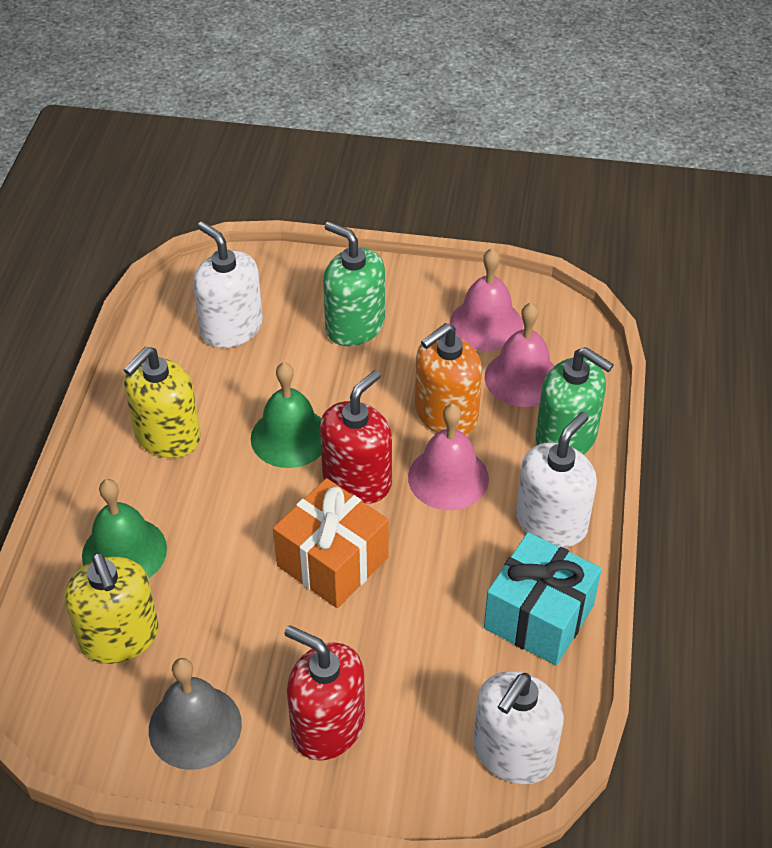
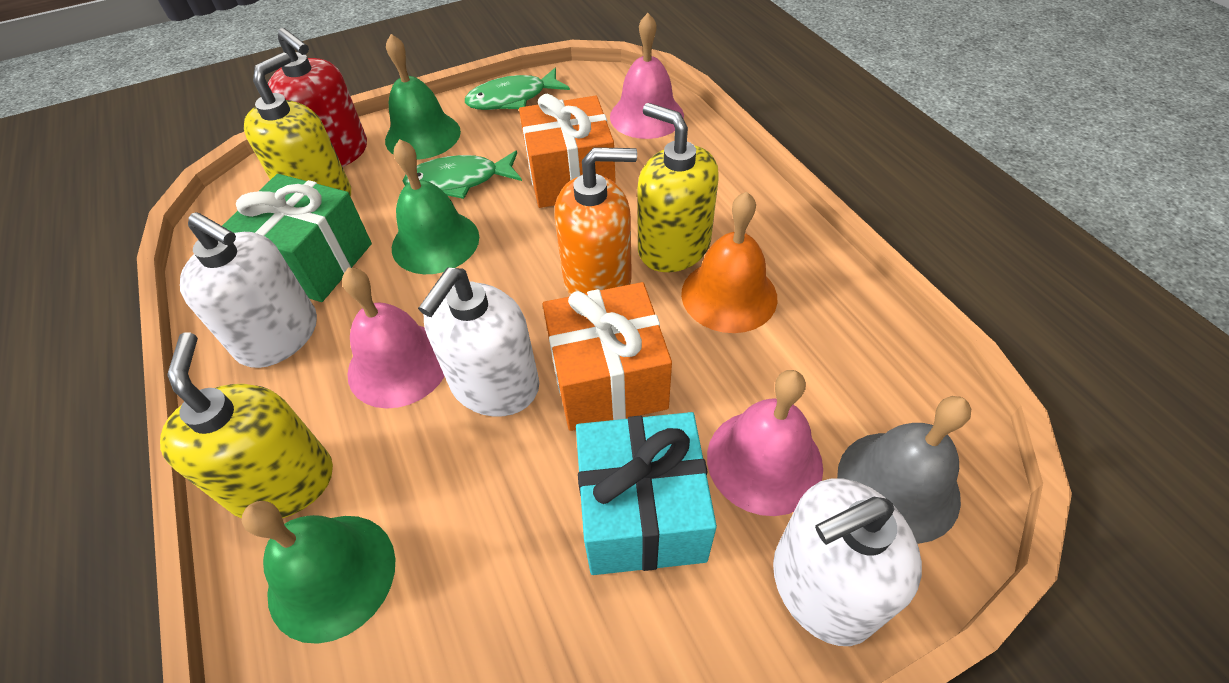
green bell: 2 -> 3
green fish: 0 -> 2
green gift: 0 -> 1
green soap dispenser: 2 -> 0
orange bell: 0 -> 1
orange gift: 1 -> 2
red soap dispenser: 2 -> 1
yellow soap dispenser: 2 -> 3

